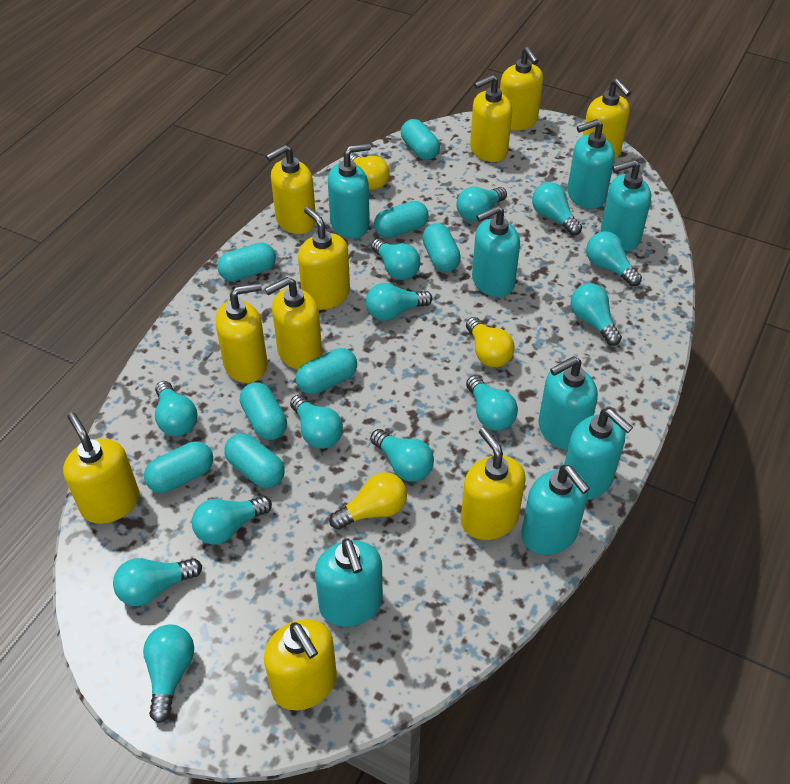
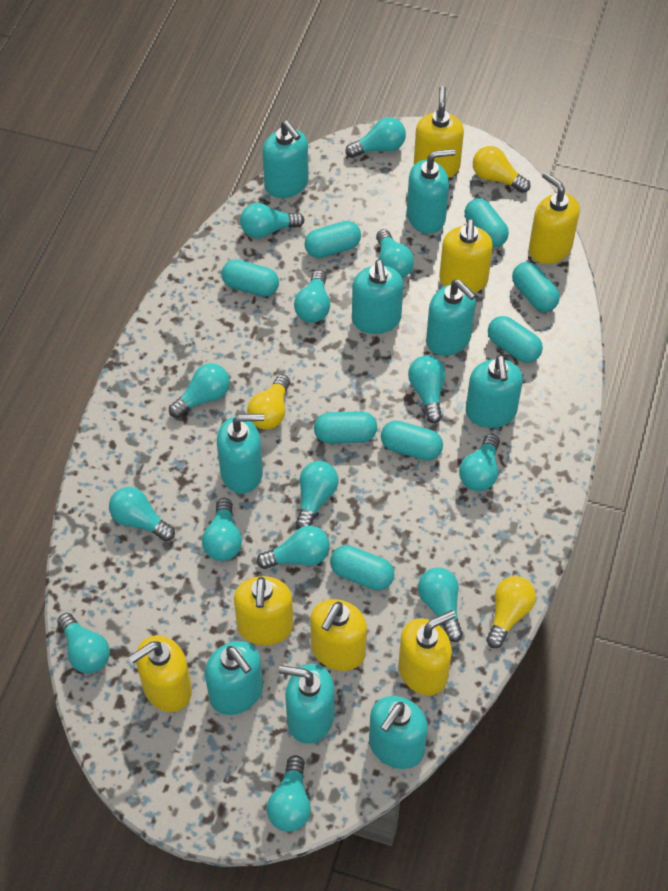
turquoise light bulb: 13 -> 14
turquoise soap dispenser: 8 -> 9
yellow soap dispenser: 10 -> 7

